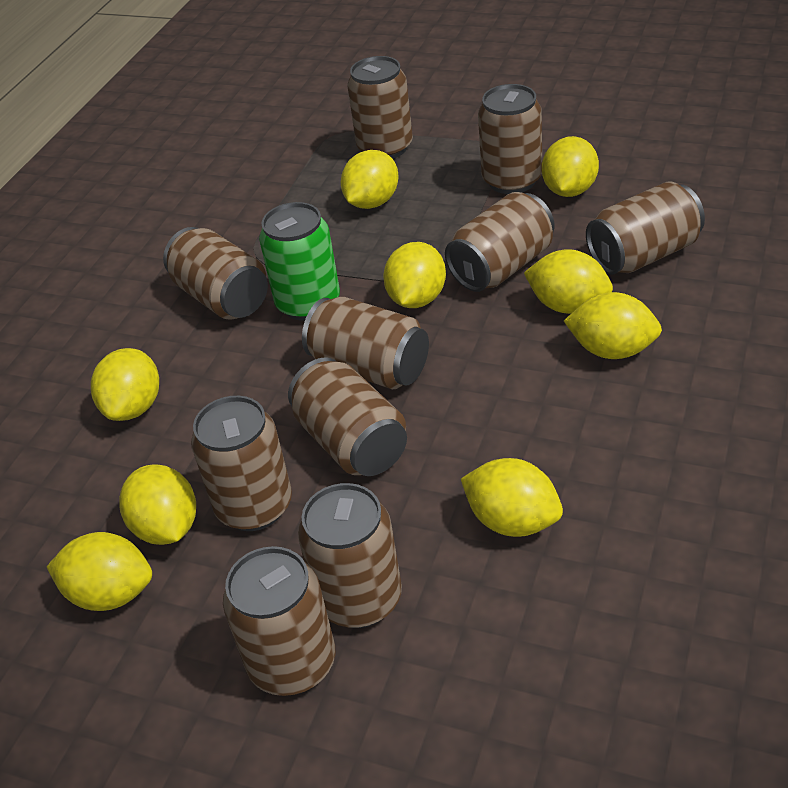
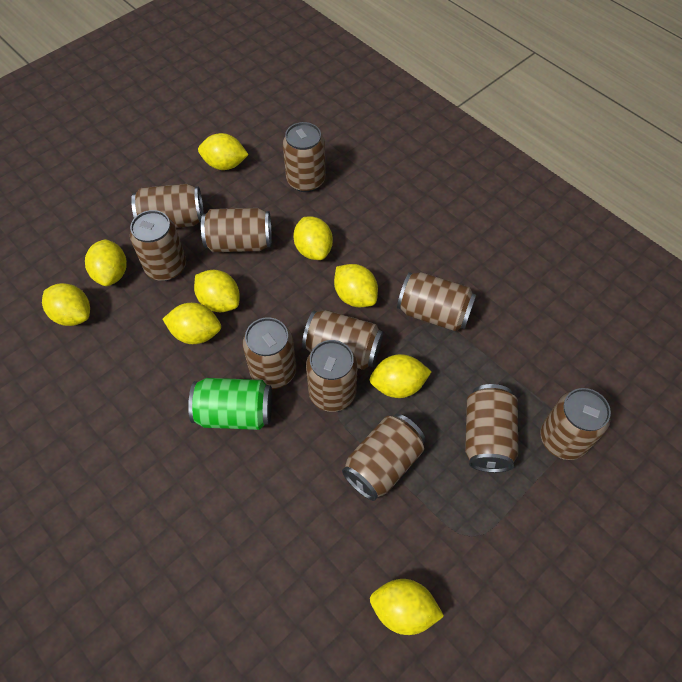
brown can: 10 -> 11

